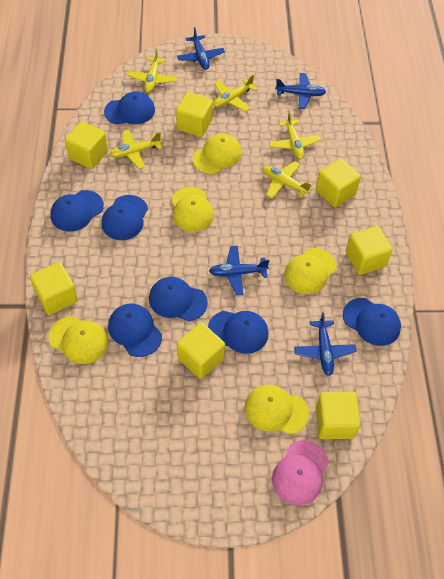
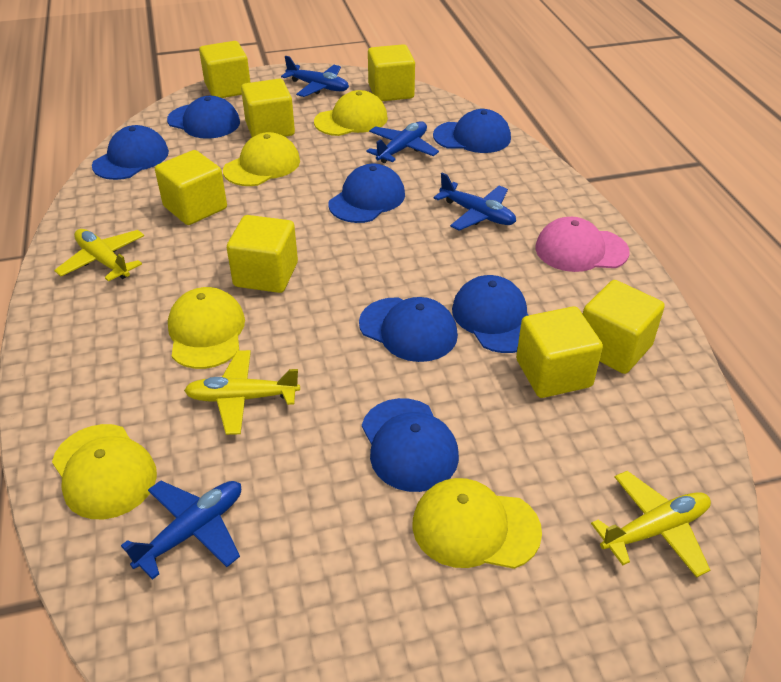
yellow plane: 5 -> 3

